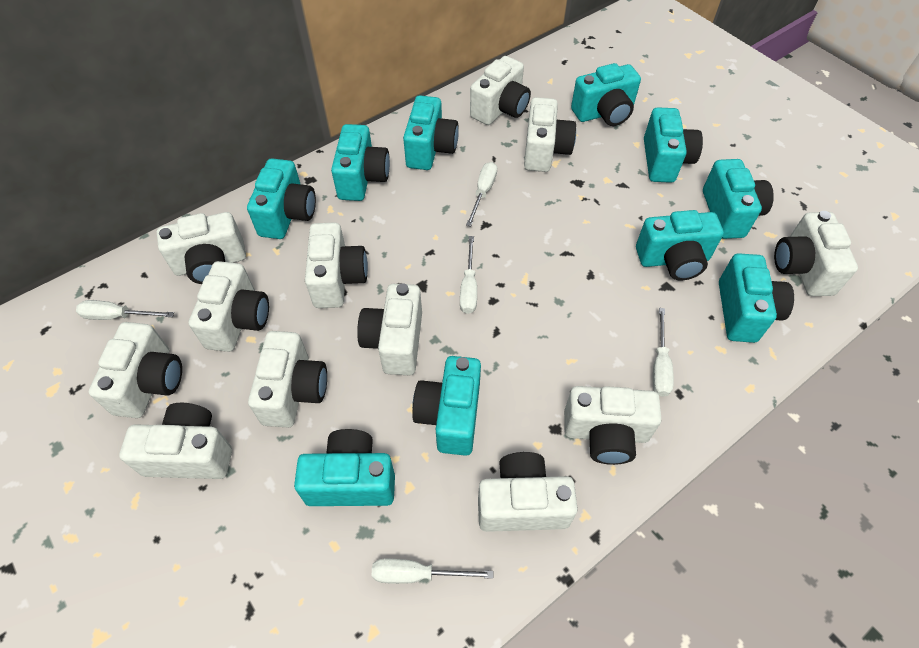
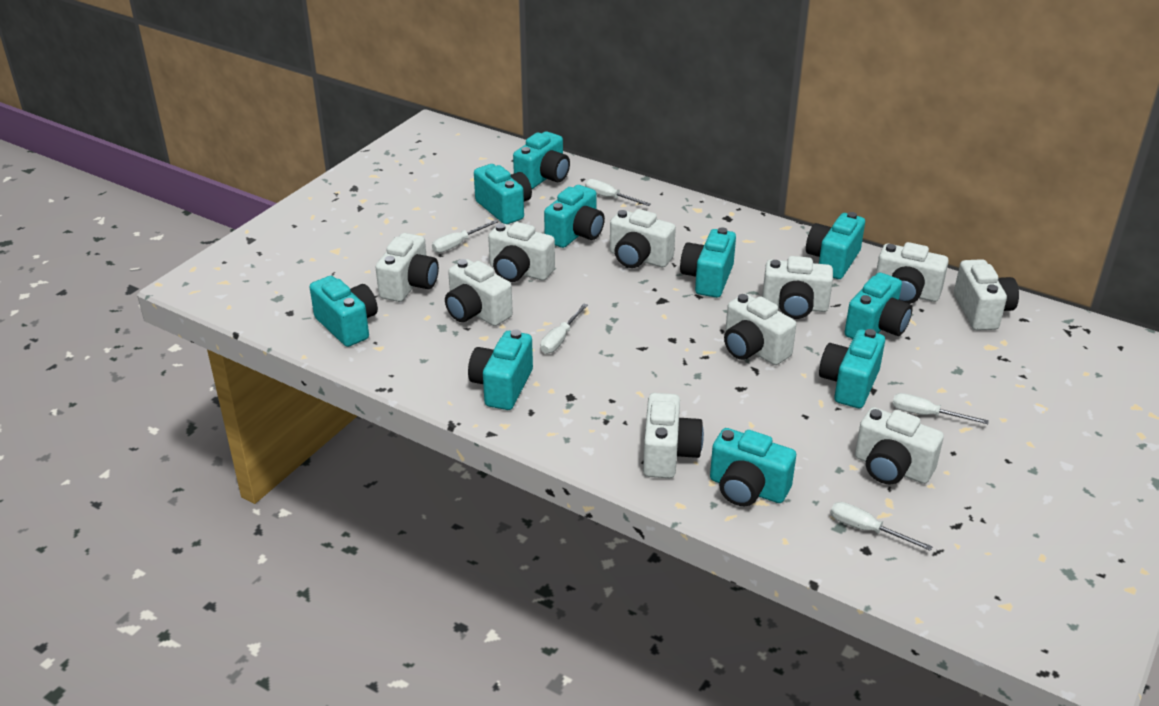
white camera: 12 -> 10

